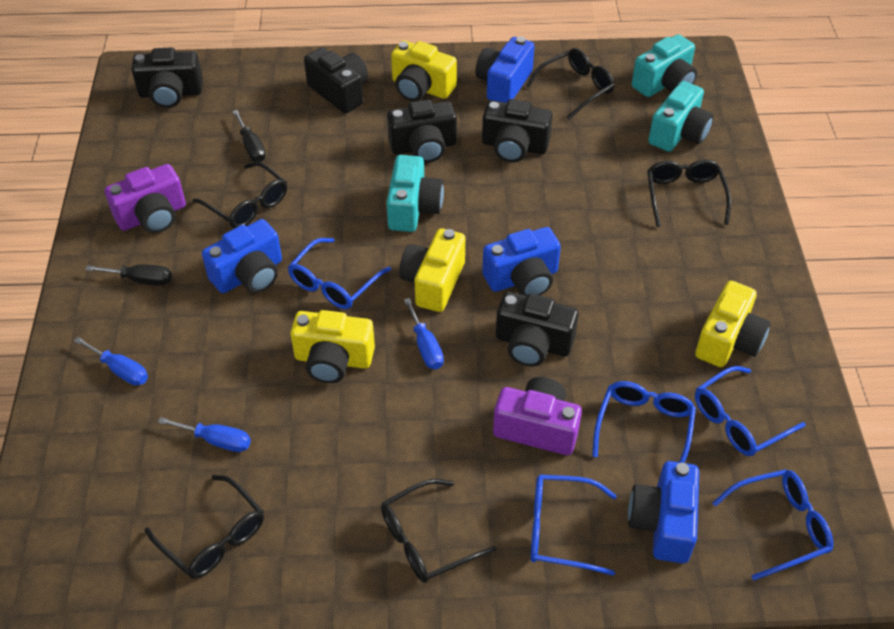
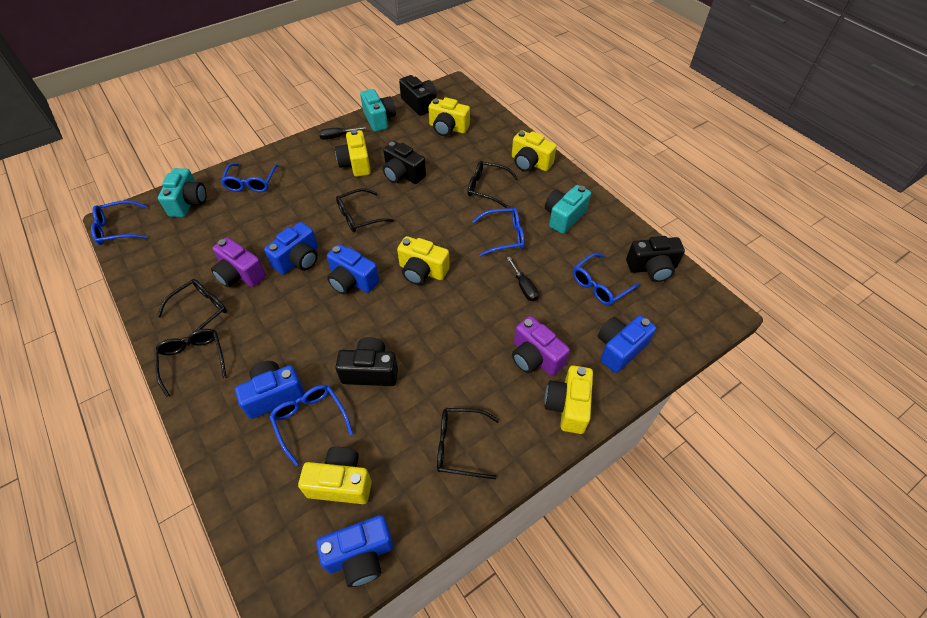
black camera: 5 -> 4
blue camera: 4 -> 5
blue screwdriver: 3 -> 0
yellow camera: 4 -> 6

